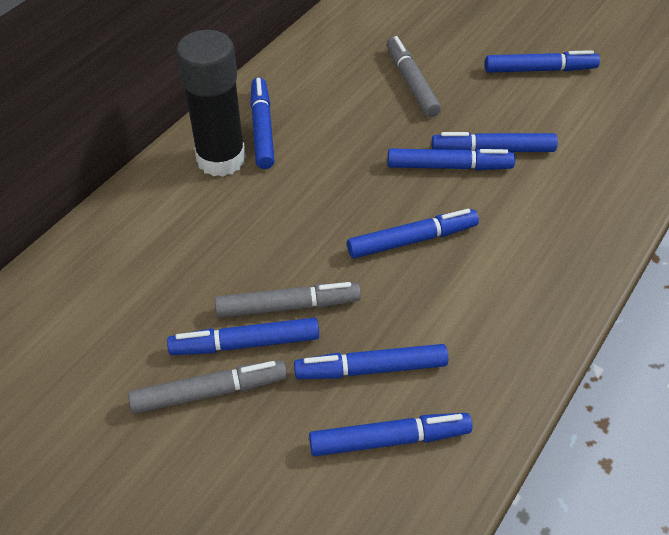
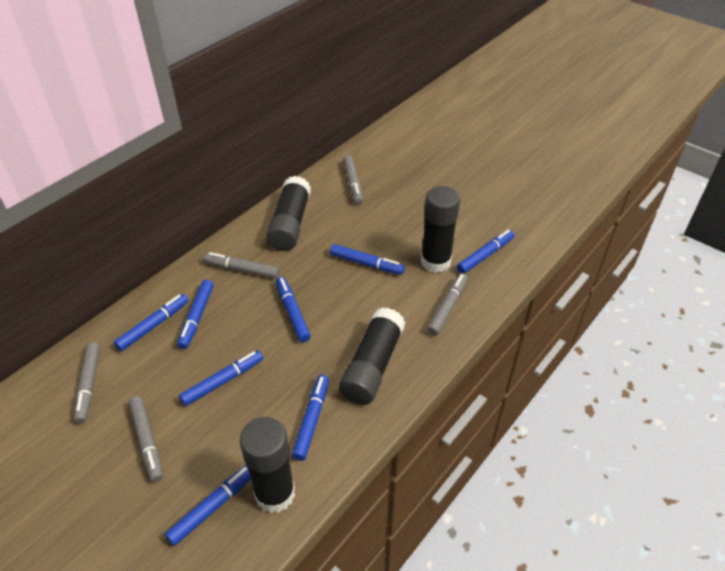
black glue stick: 1 -> 4
grey marker: 3 -> 5

